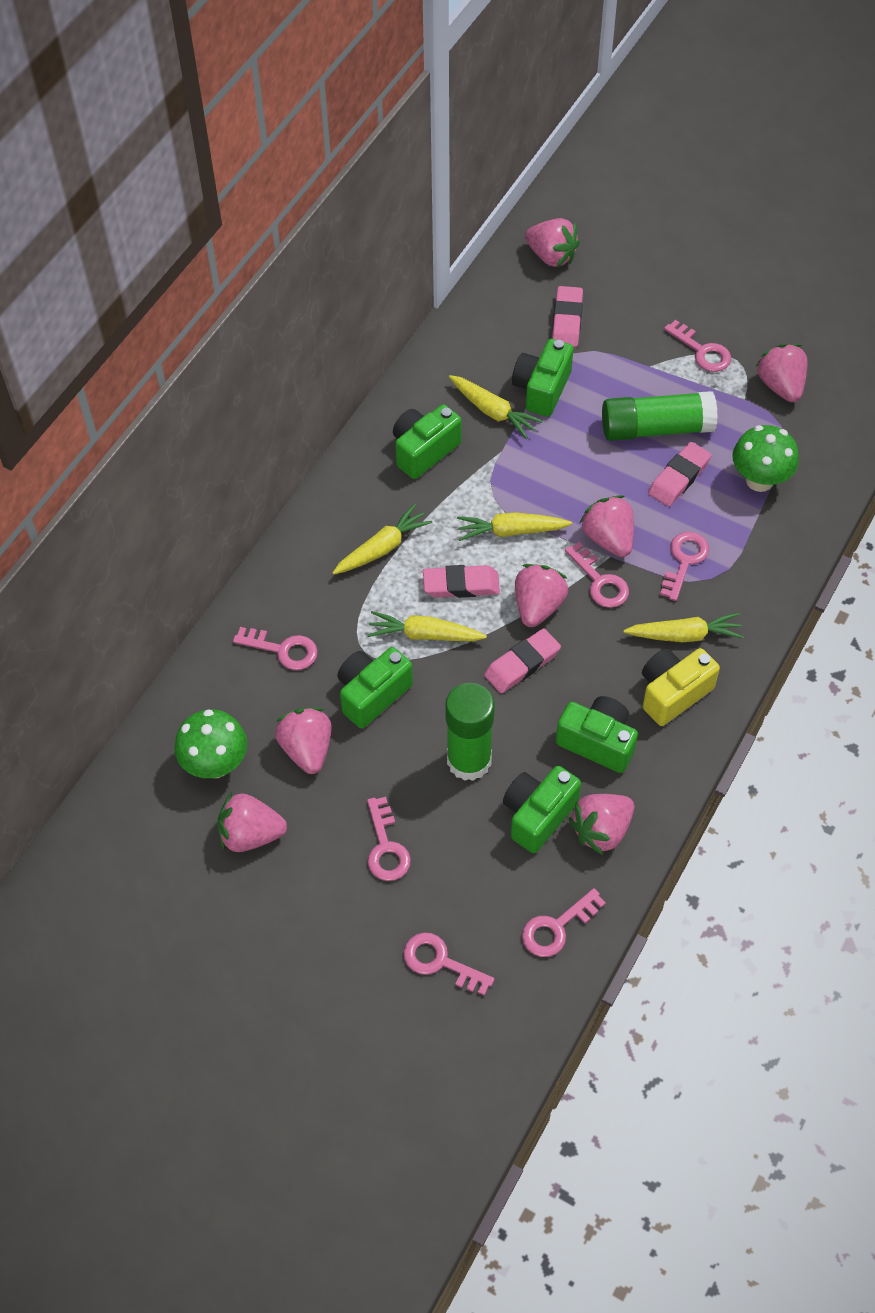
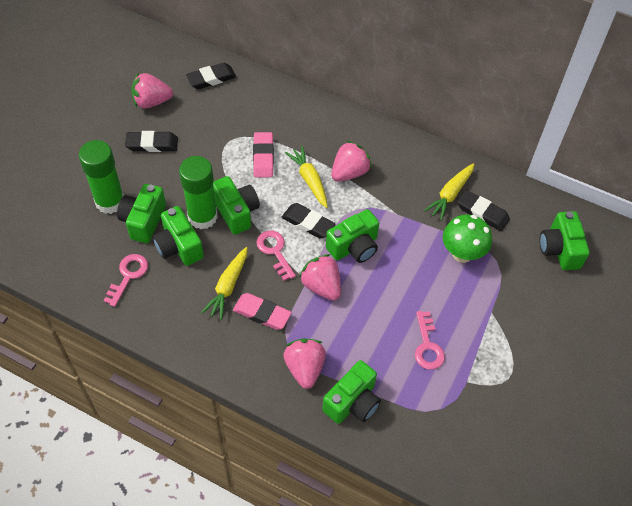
black eraser: 0 -> 4
green camera: 5 -> 6
green mushroom: 2 -> 1
pink eraser: 4 -> 2
pink key: 7 -> 3
pink strawberry: 7 -> 4
yellow camera: 1 -> 0
yellow carrot: 5 -> 3

